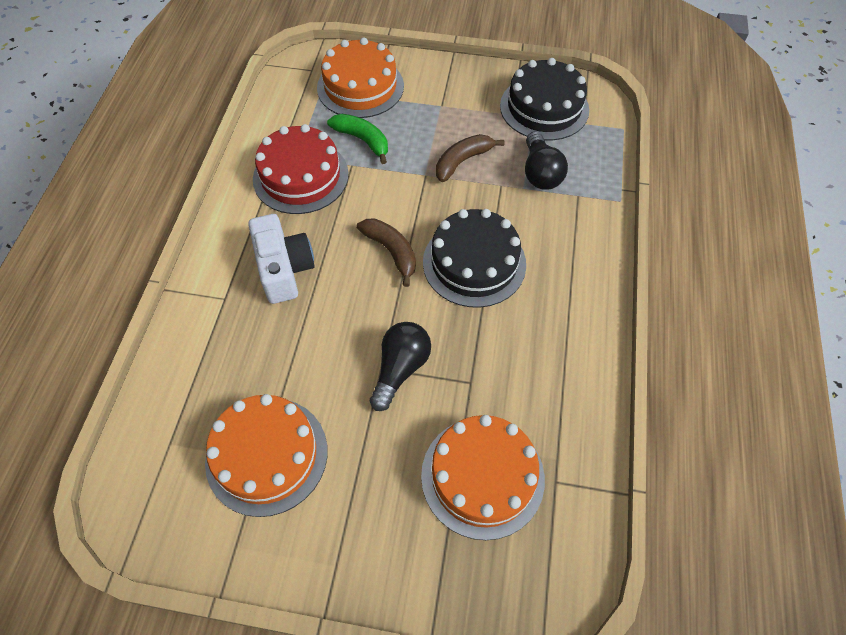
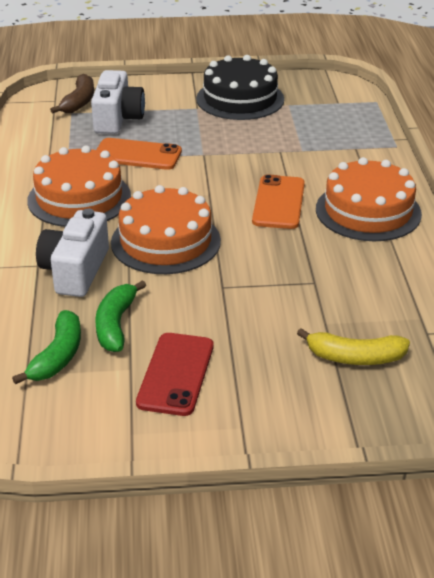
black cake: 2 -> 1
black light bulb: 2 -> 0
brown banana: 2 -> 1
green banana: 1 -> 2
orange phone: 0 -> 2
red cake: 1 -> 0
red phone: 0 -> 1
white camera: 1 -> 2
yellow banana: 0 -> 1

